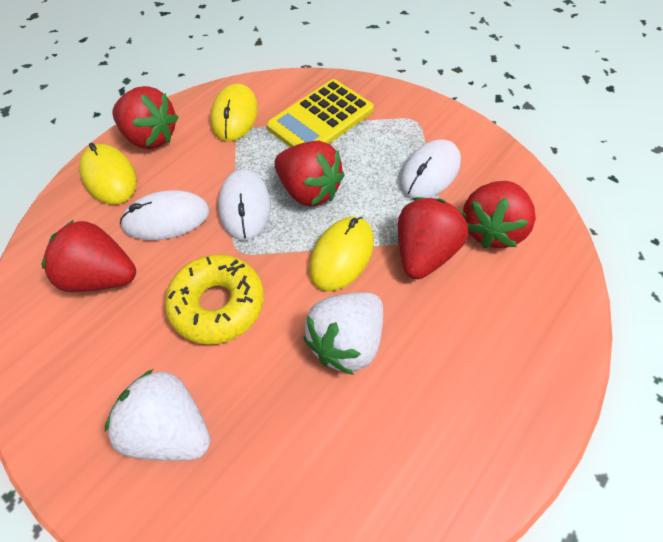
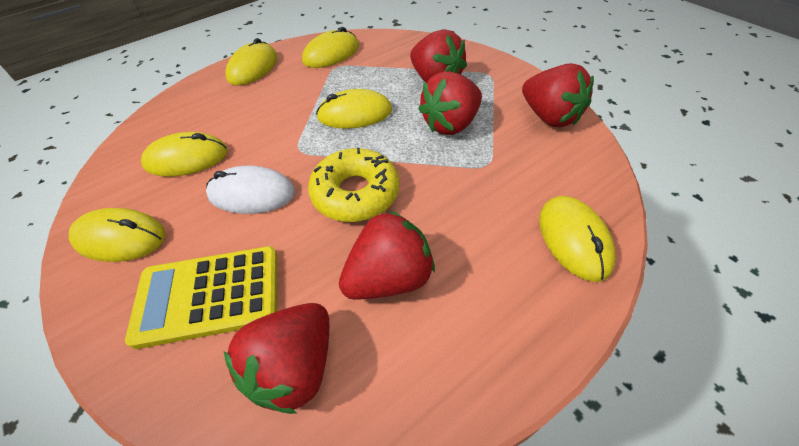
white mouse: 3 -> 1
white strawberry: 2 -> 0
yellow mouse: 3 -> 6

